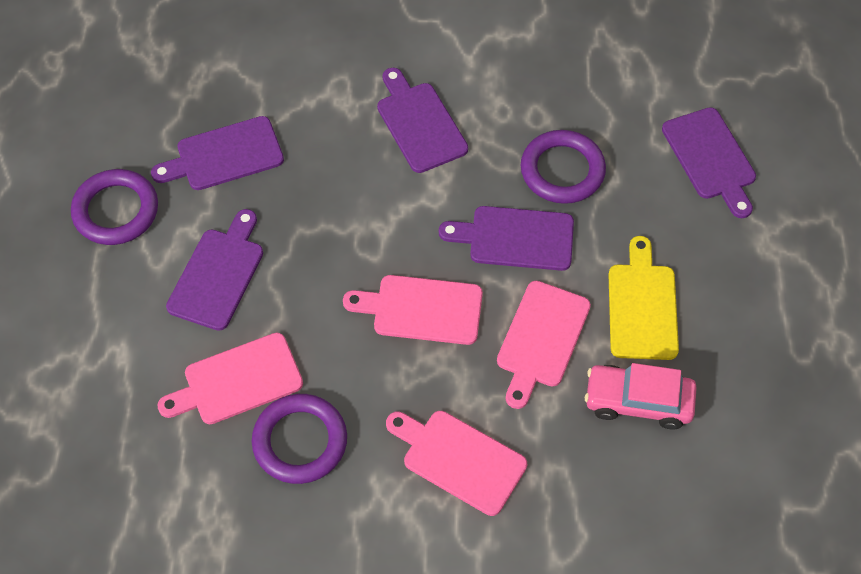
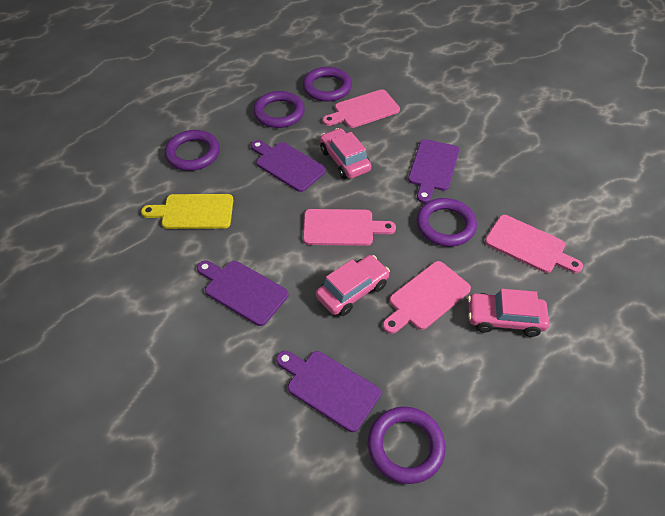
pink car: 1 -> 3
purple cutting board: 5 -> 4
purple ring: 3 -> 5

